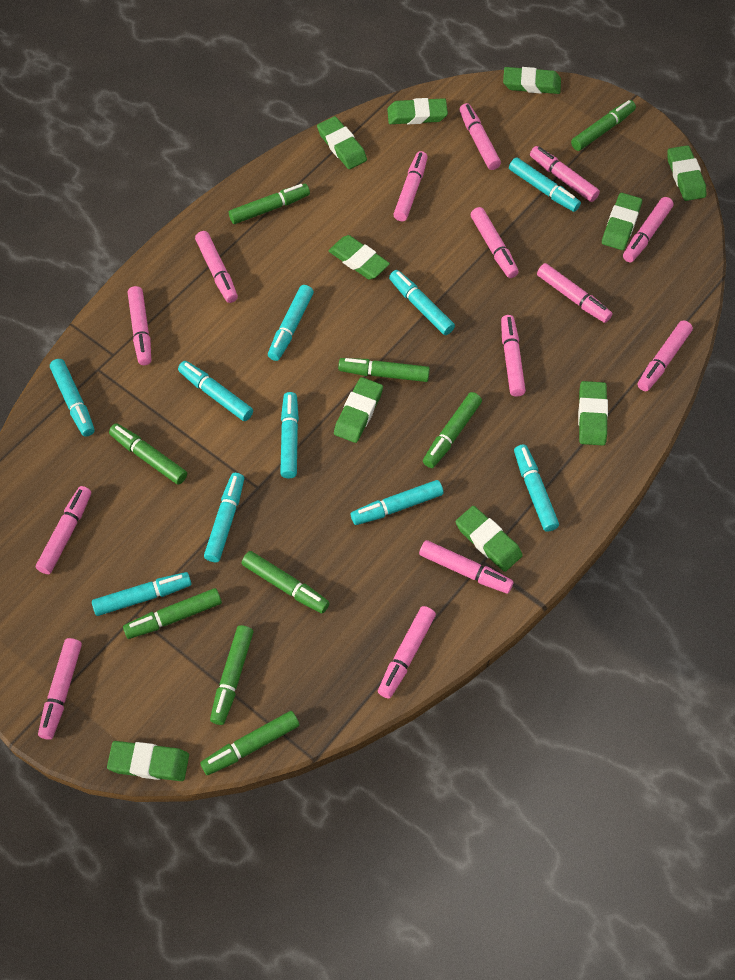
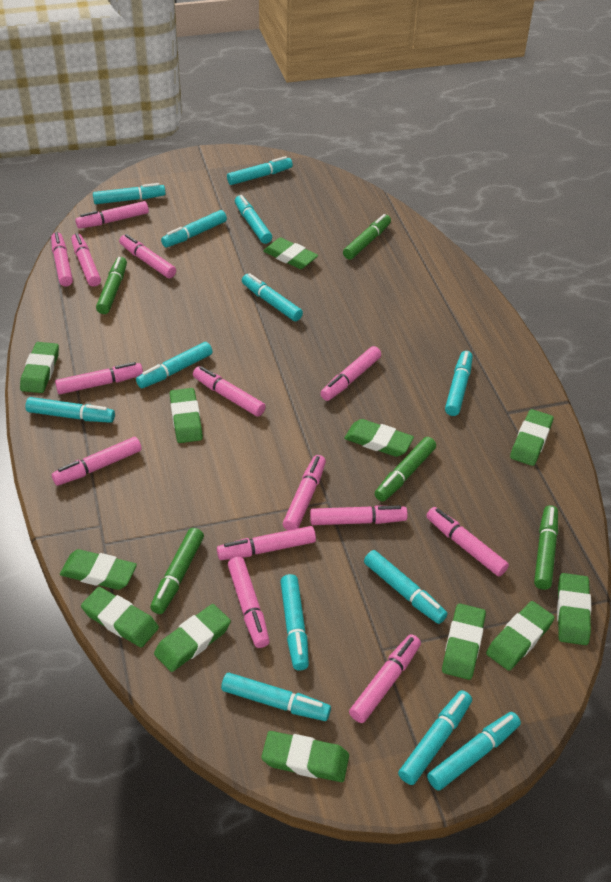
green eraser: 10 -> 12
green marker: 9 -> 5
turquoise marker: 10 -> 13

